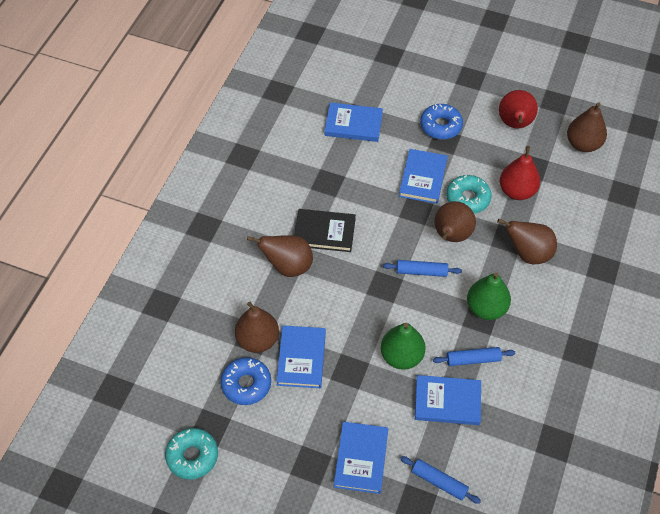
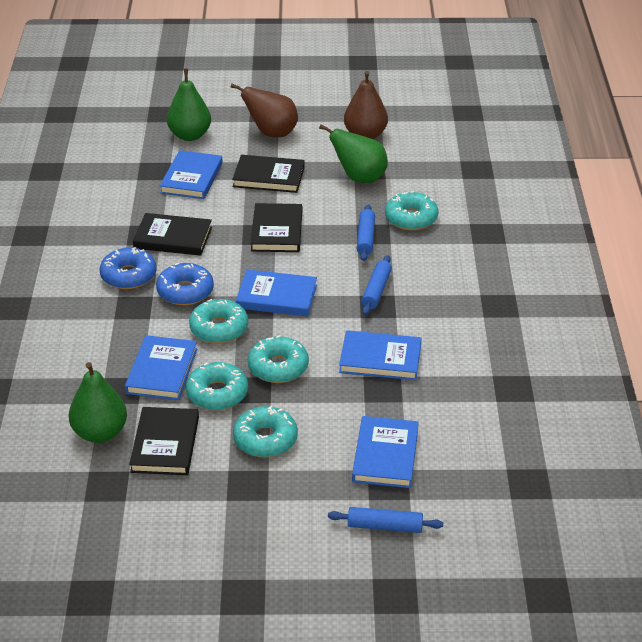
black book: 1 -> 4
brown pear: 5 -> 2
green pear: 2 -> 3
red pear: 2 -> 0
turquoise donut: 2 -> 5

